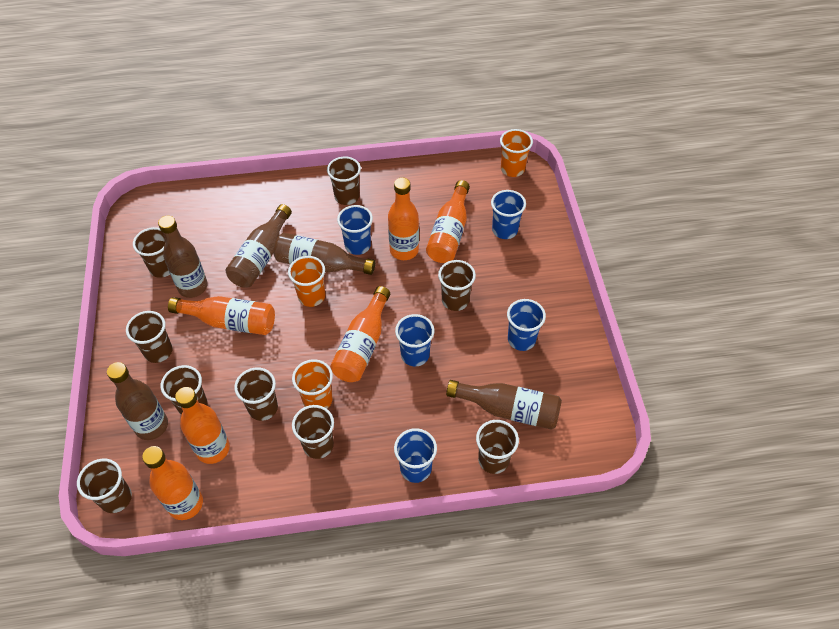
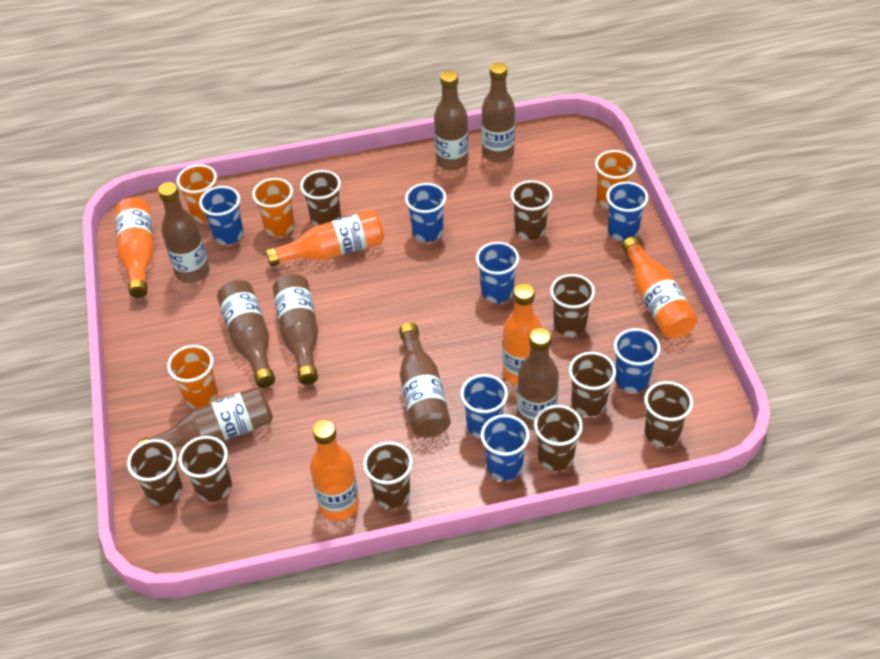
blue cup: 5 -> 7
brown bottle: 5 -> 8
orange bottle: 6 -> 5
orange cup: 3 -> 4

